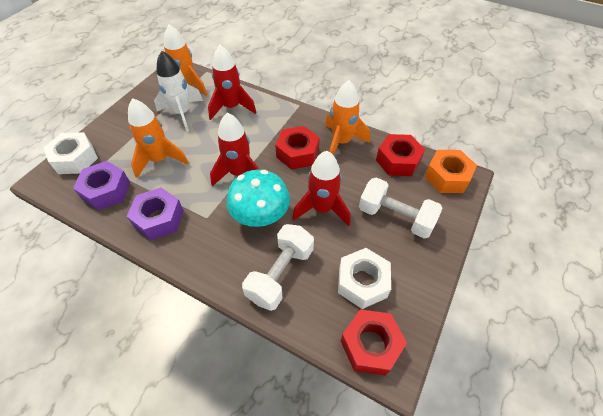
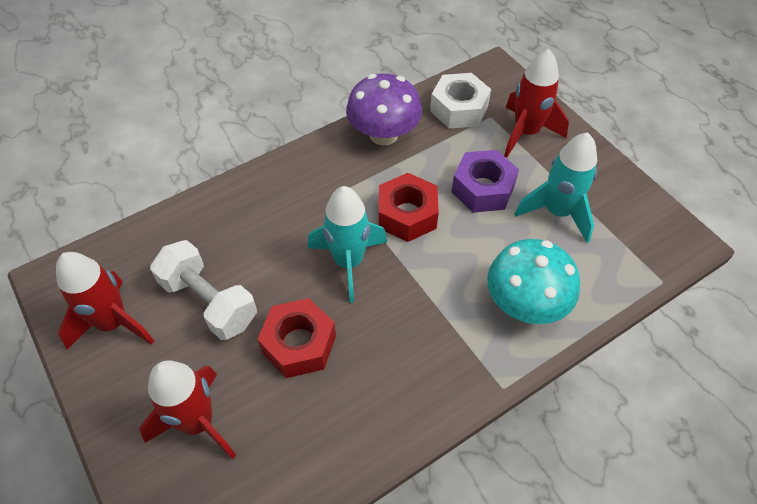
orange nut: 1 -> 0
orange rocket: 3 -> 0
purple mushroom: 0 -> 1
purple nut: 2 -> 1
red nut: 3 -> 2
turquoise rocket: 0 -> 2
white dumbbell: 2 -> 1
white nut: 2 -> 1
white rocket: 1 -> 0

